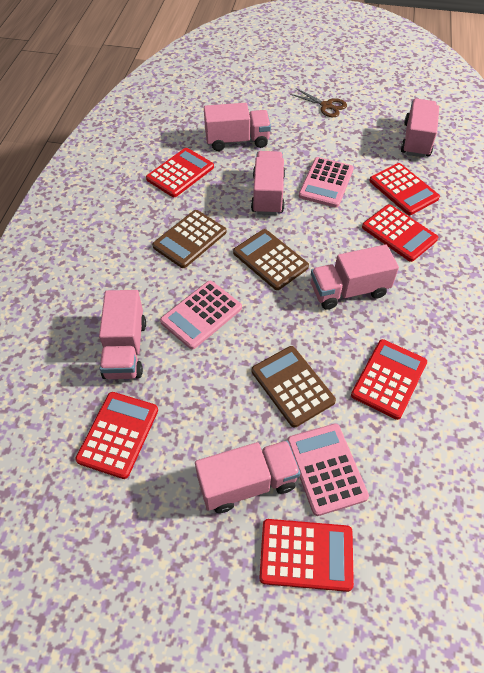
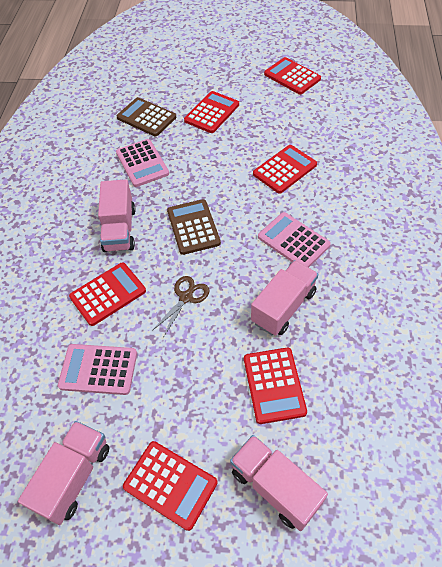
brown calculator: 3 -> 2
pink truck: 6 -> 4

